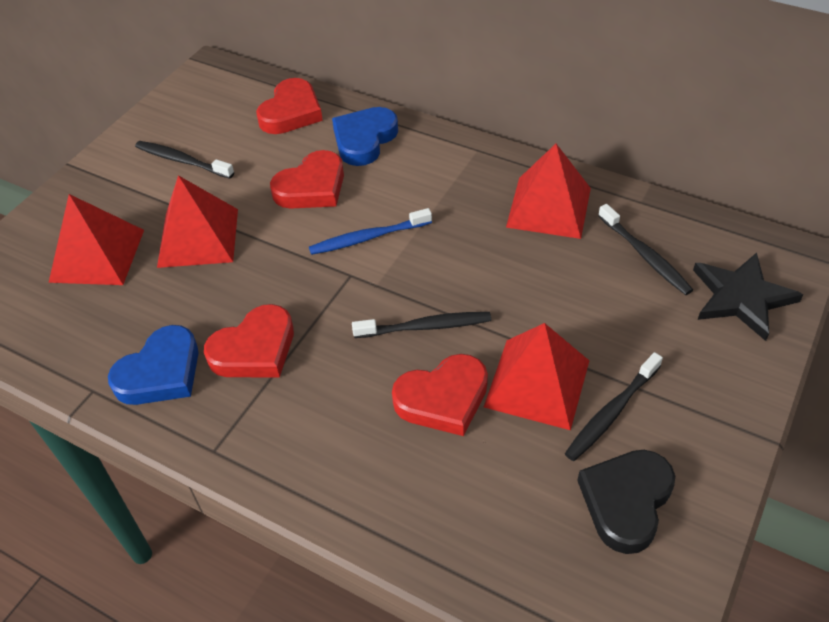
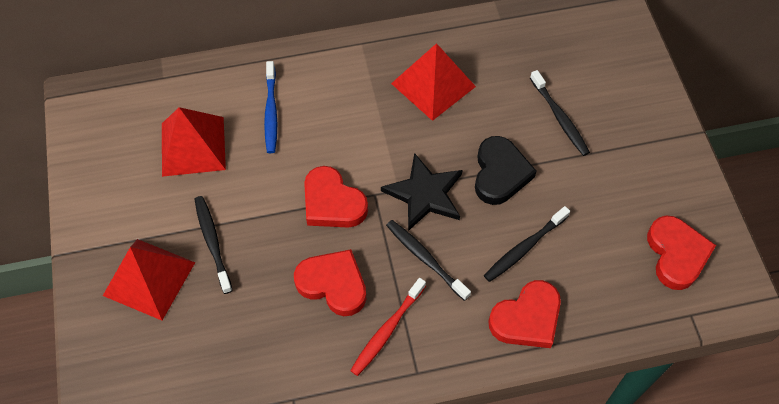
blue heart: 2 -> 0
red pyramid: 4 -> 3
red toothbrush: 0 -> 1

